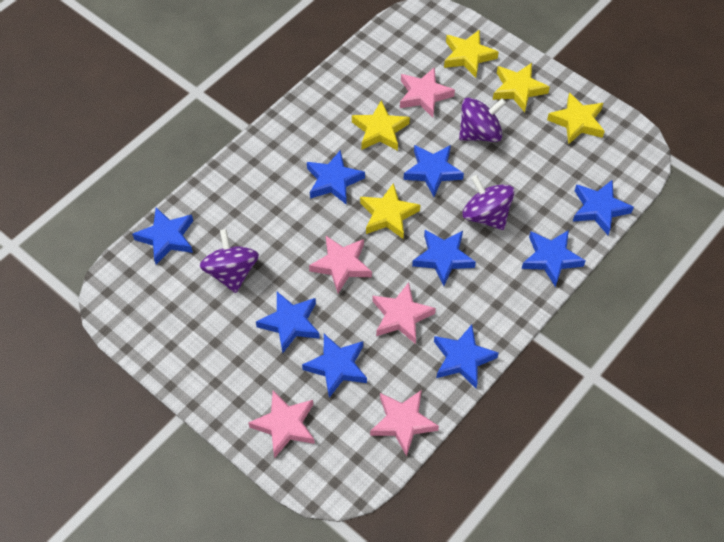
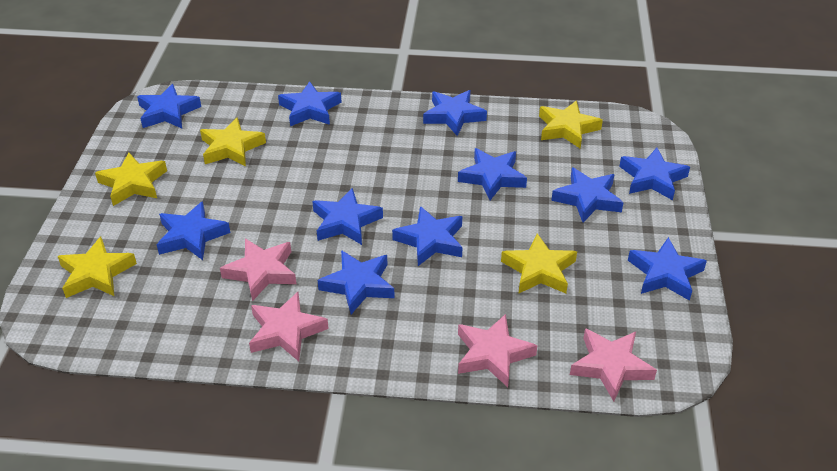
blue star: 9 -> 11
pink star: 5 -> 4
purple spinning top: 3 -> 0

